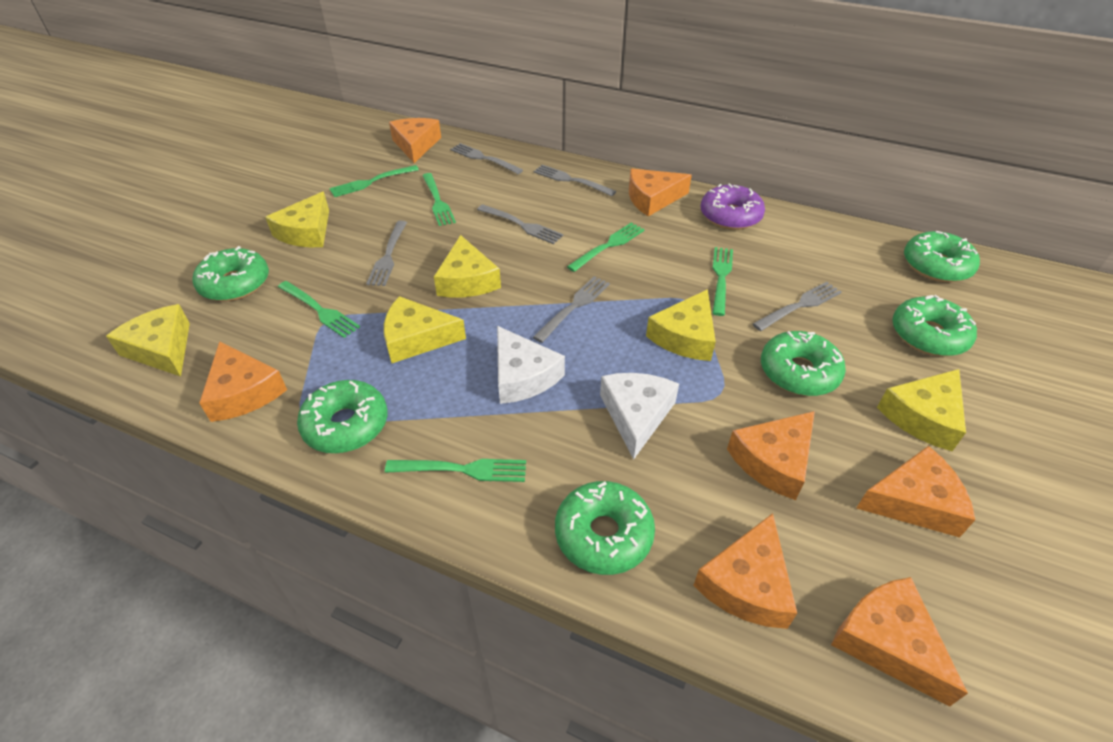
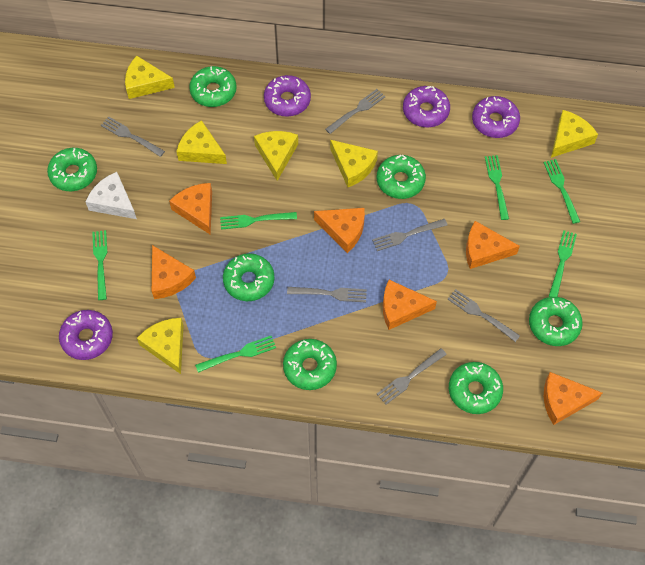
green donut: 6 -> 7
orange cheese: 7 -> 6
purple donut: 1 -> 4
white cheese: 2 -> 1

